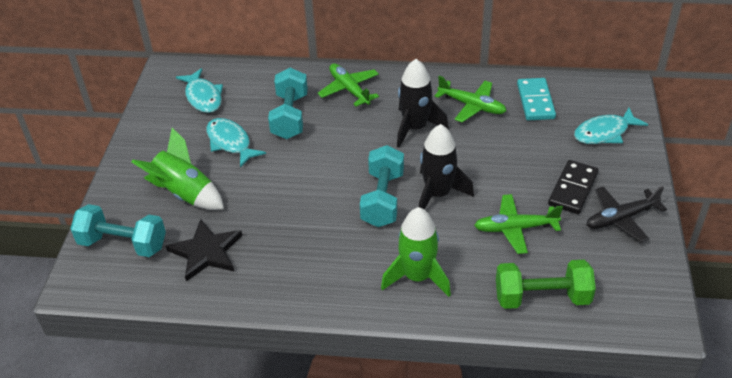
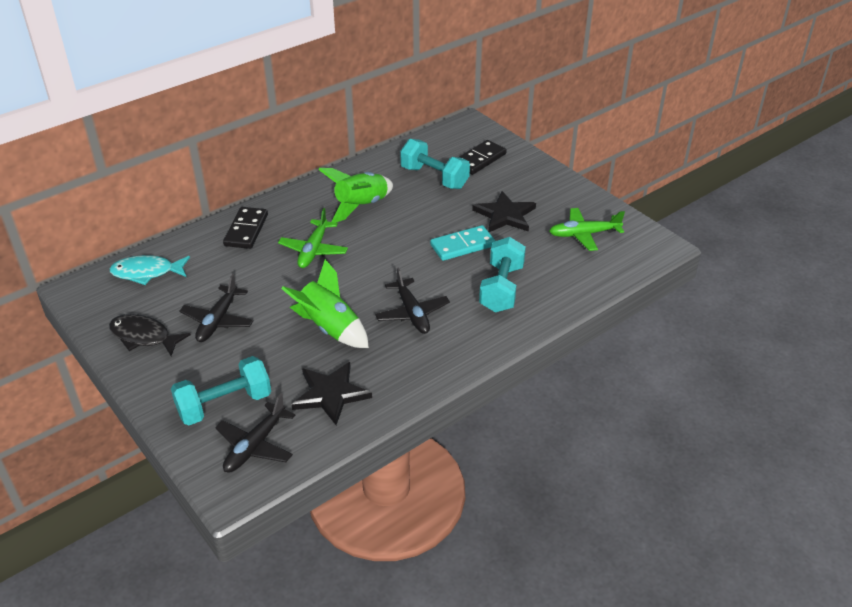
black domino: 1 -> 2
black fish: 0 -> 1
black plane: 1 -> 3
black rocket: 2 -> 0
black star: 1 -> 2
green dumbbell: 1 -> 0
green plane: 3 -> 2
turquoise fish: 3 -> 1

